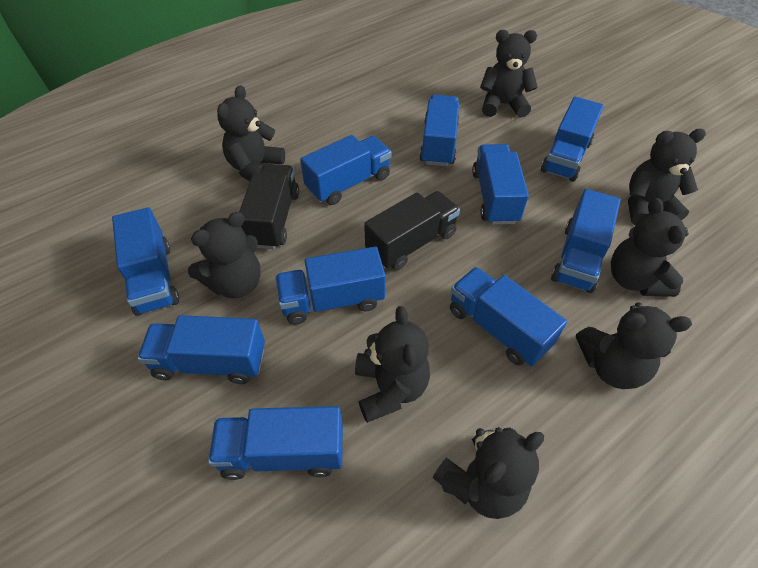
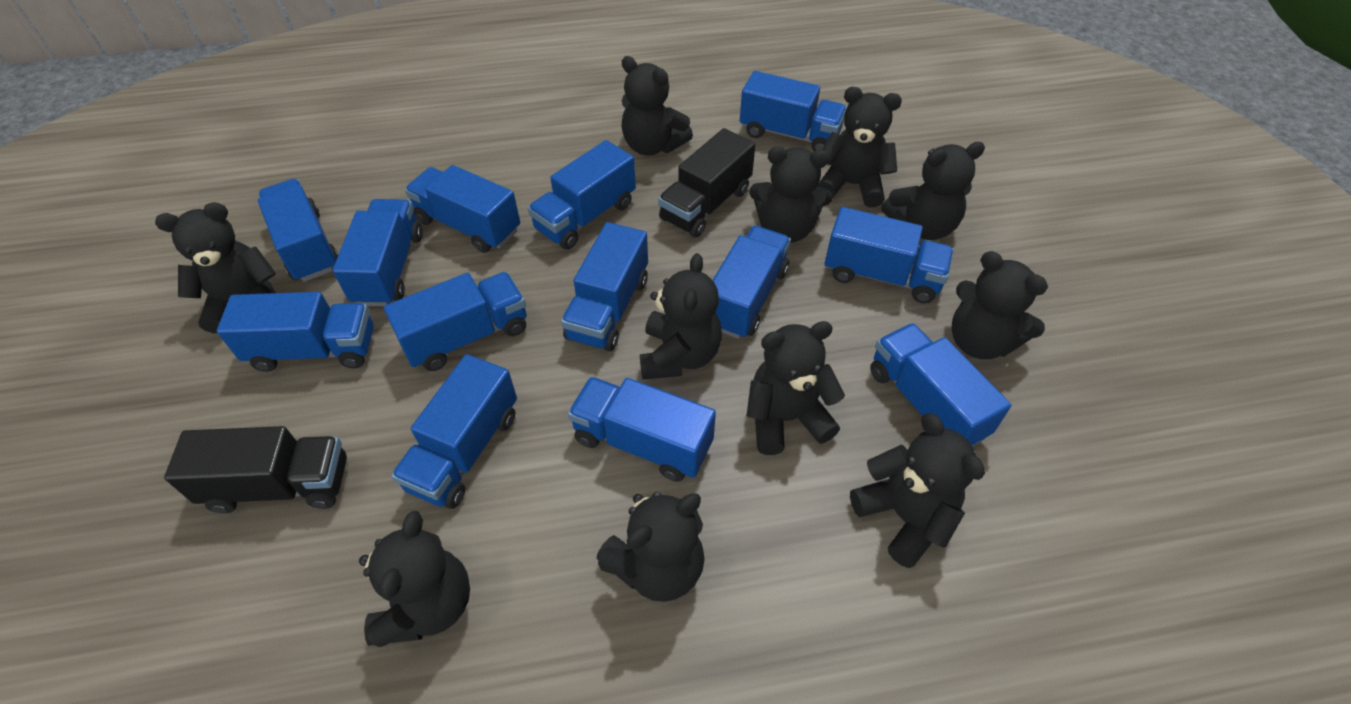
black teddy bear: 8 -> 11
blue truck: 10 -> 13

